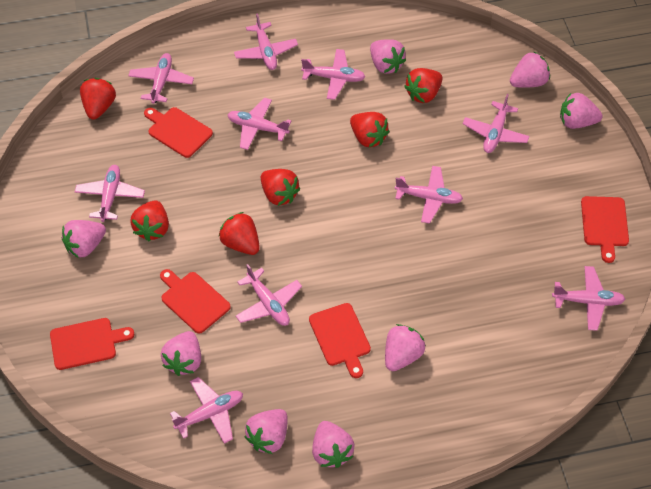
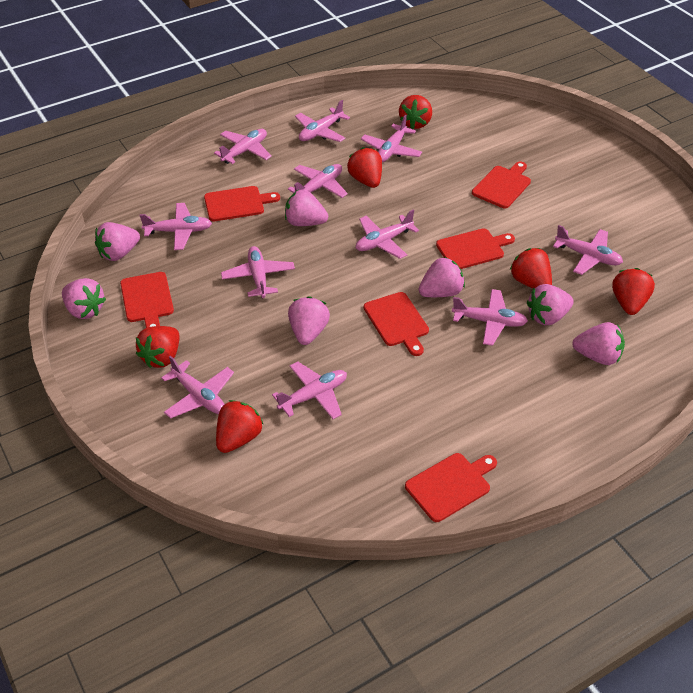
pink plane: 10 -> 11
pink strawberry: 8 -> 7
red cutting board: 5 -> 6

